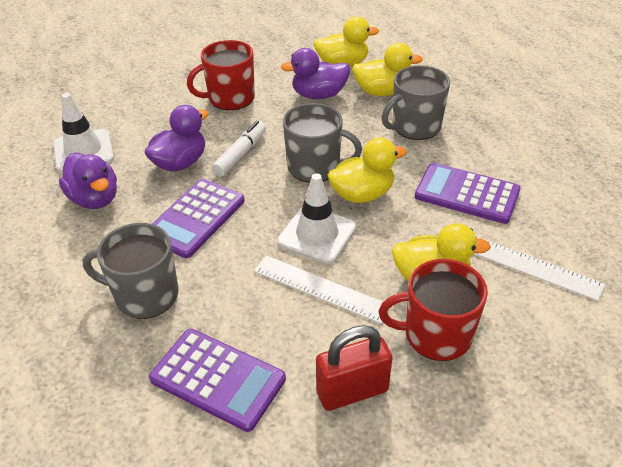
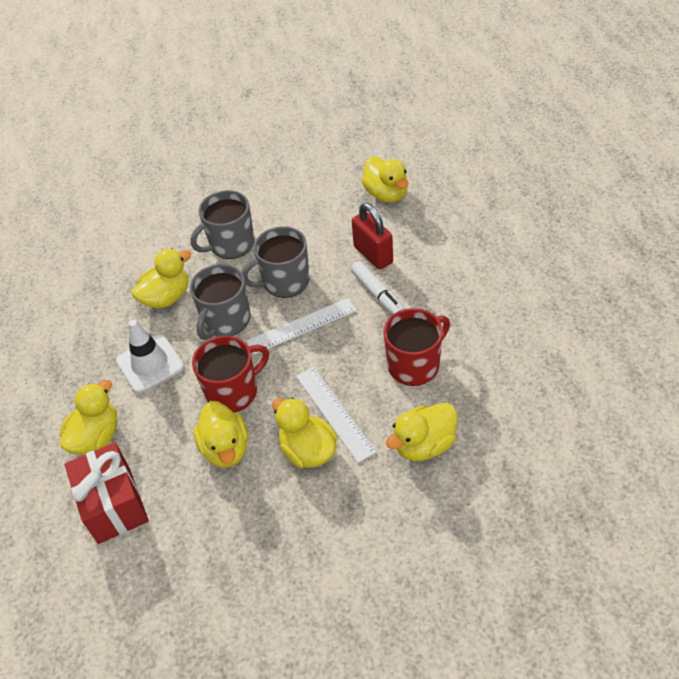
purple calculator: 3 -> 0
purple duck: 3 -> 0
red gift: 0 -> 1
white traffic cone: 2 -> 1
yellow duck: 4 -> 6

